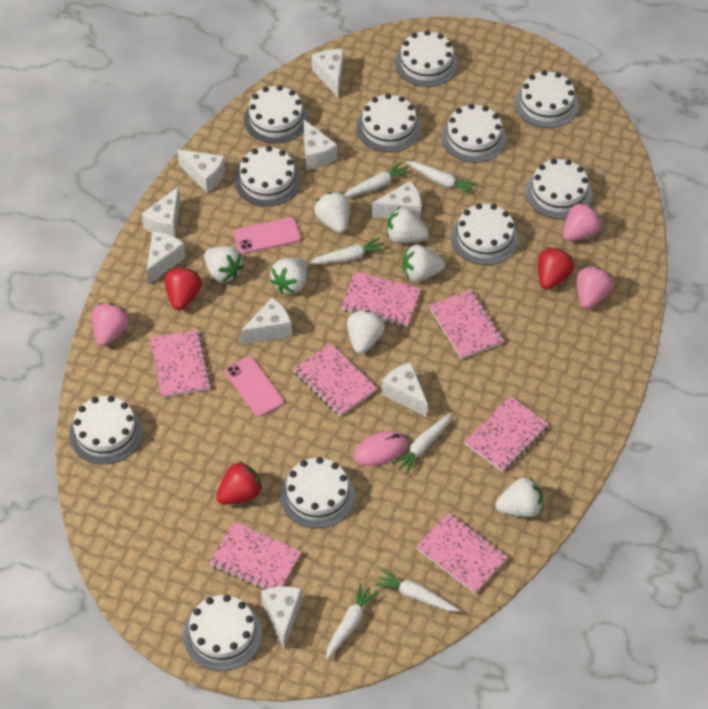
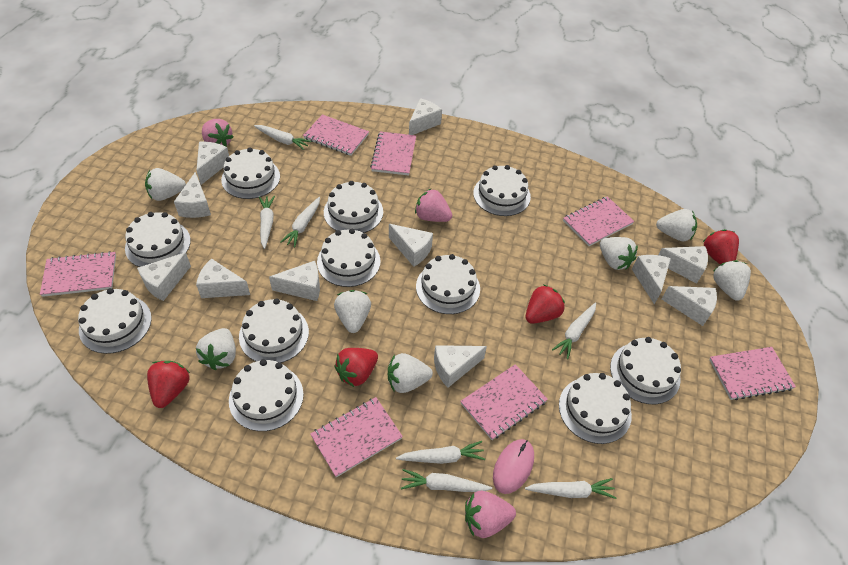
pink phone: 2 -> 0
red strawberry: 3 -> 4
white carrot: 6 -> 7
white cheese: 9 -> 11

